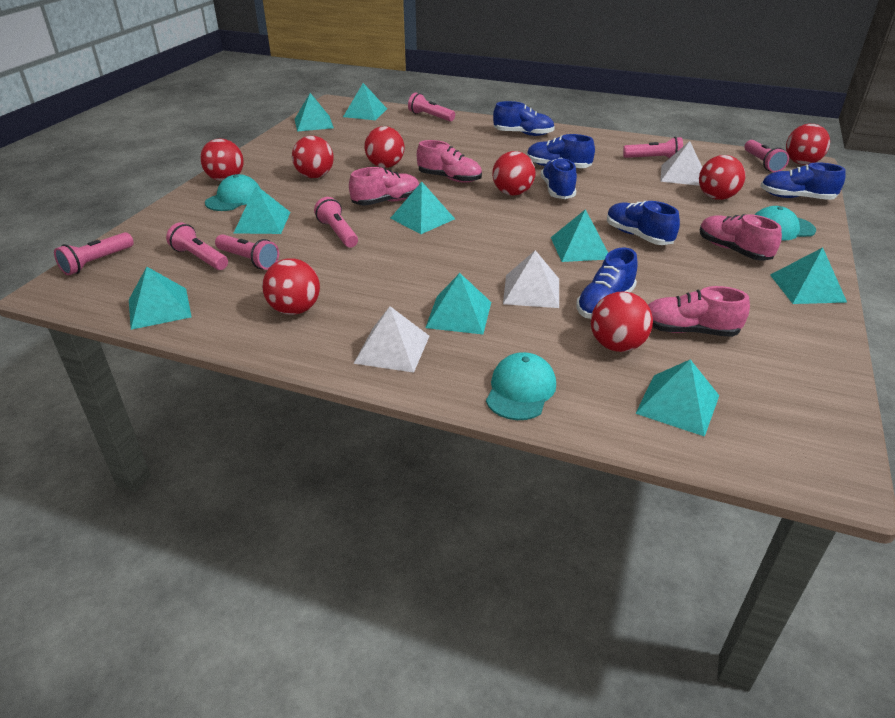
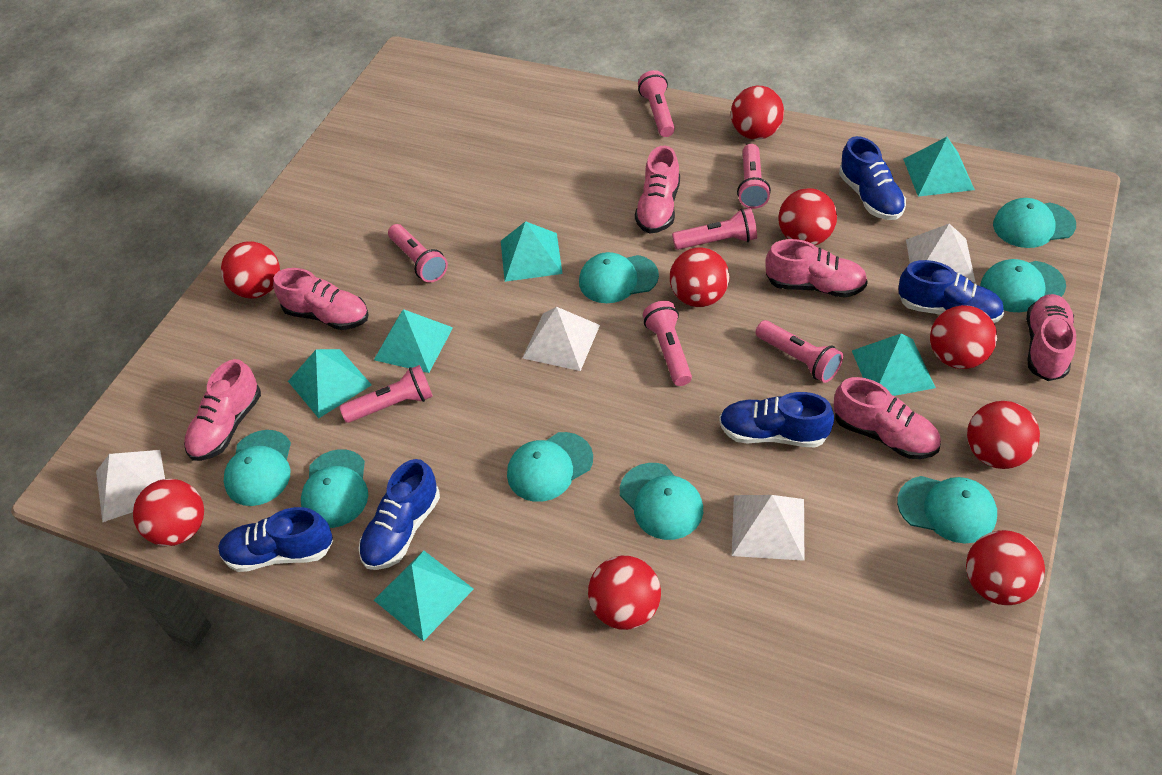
blue shoe: 6 -> 5
pink shoe: 4 -> 6
red ball: 8 -> 9
turquoise cap: 3 -> 8
turquoise pyramid: 9 -> 6
white pyramid: 3 -> 4

